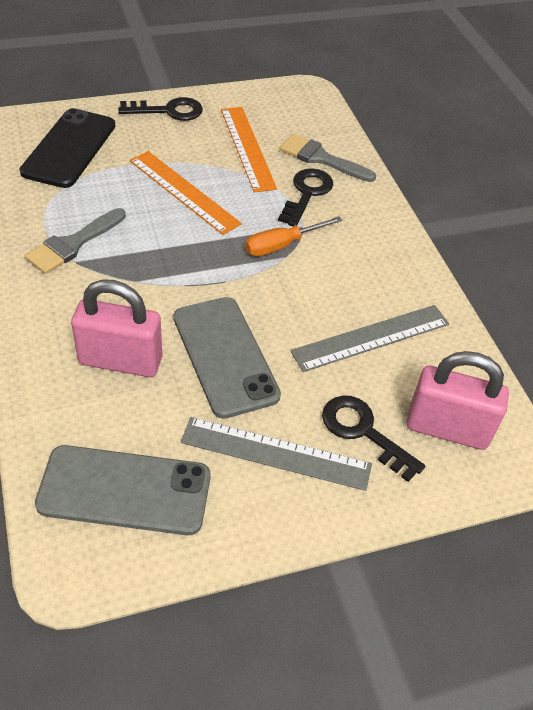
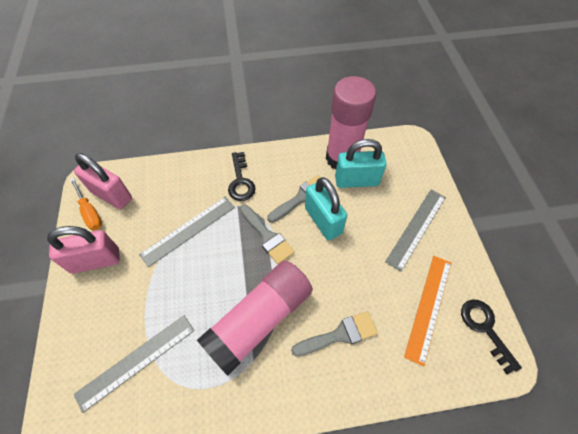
black key: 3 -> 2
black phone: 1 -> 0
grey brush: 2 -> 3
grey phone: 2 -> 0
grey ruler: 2 -> 3
orange ruler: 2 -> 1
pink glue stick: 0 -> 2
turquoise padlock: 0 -> 2

